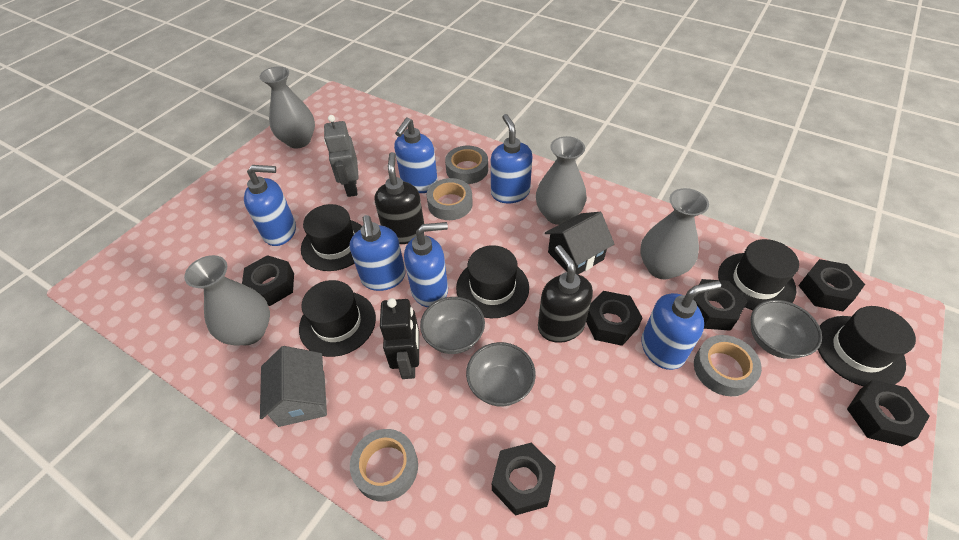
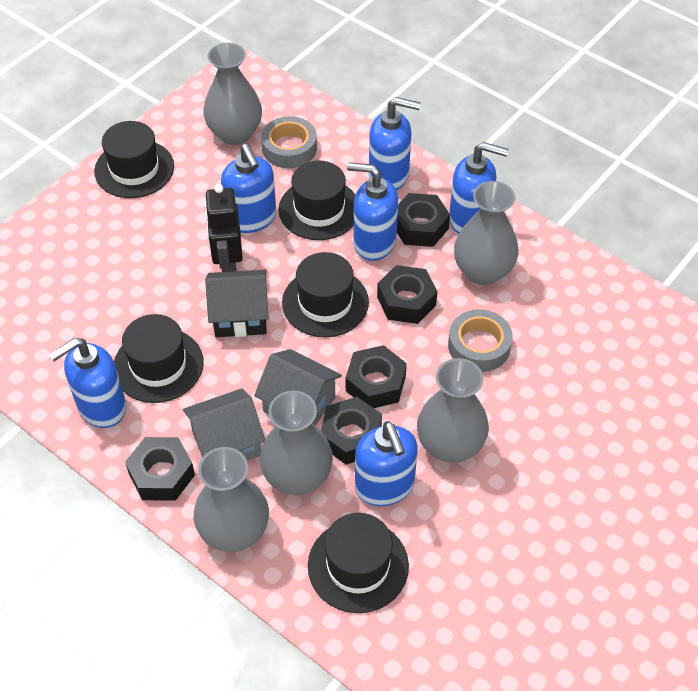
black nut: 6 -> 5
black soap dispenser: 2 -> 0
grey bowl: 3 -> 0
grey house: 1 -> 2
grey robot: 1 -> 0
grey tape: 4 -> 2
grey vase: 4 -> 5

